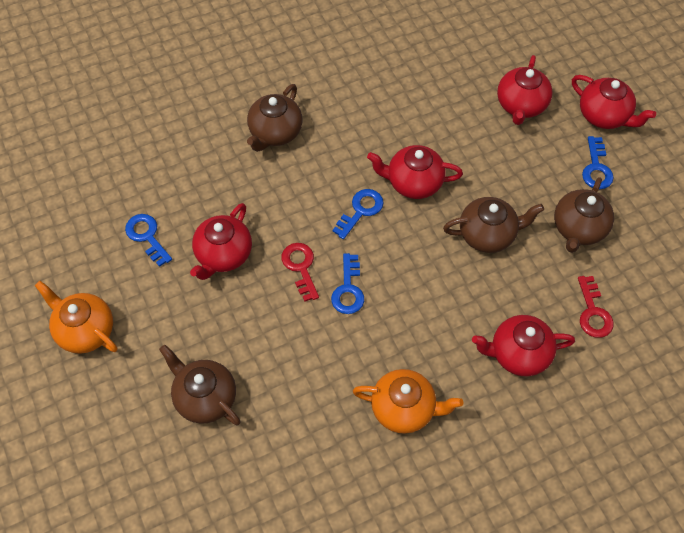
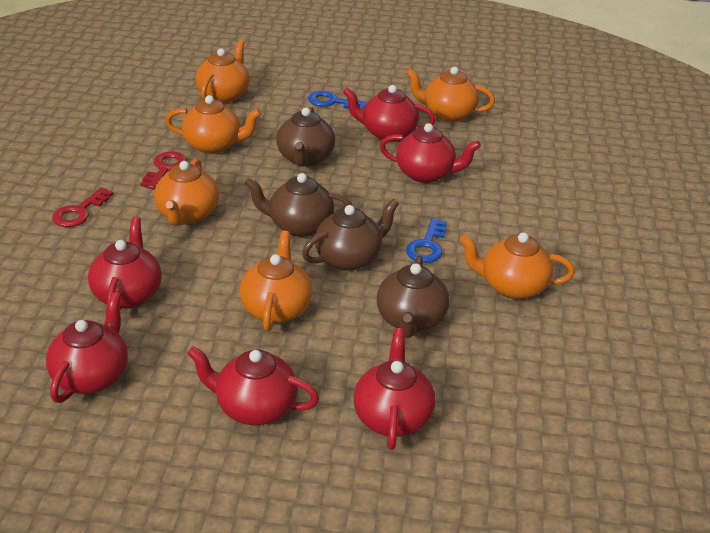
blue key: 4 -> 2
orange teapot: 2 -> 6
red teapot: 5 -> 6

